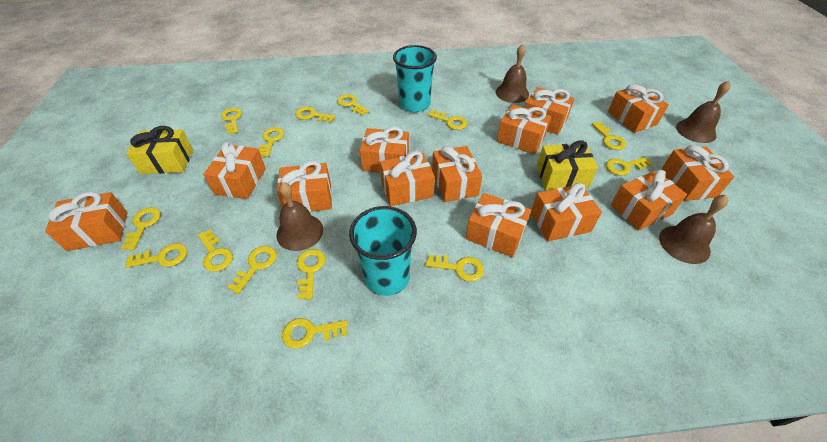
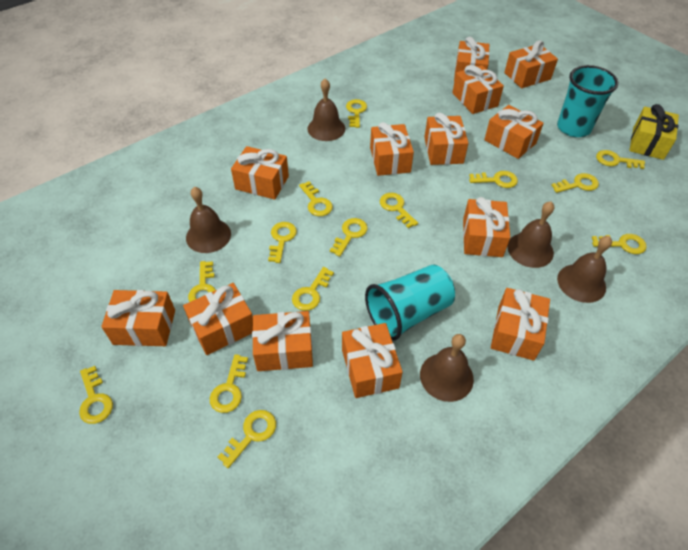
brown bell: 4 -> 5
yellow gift: 2 -> 1

